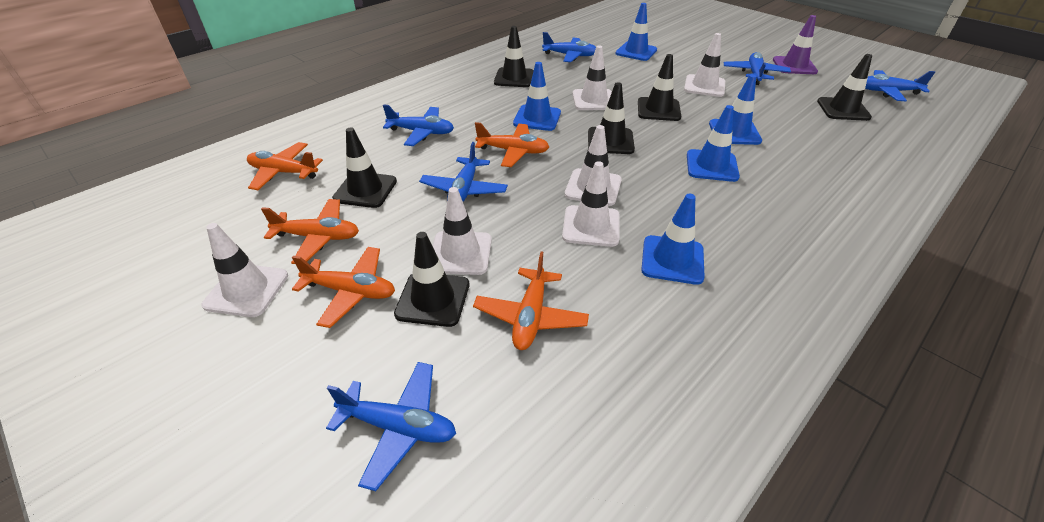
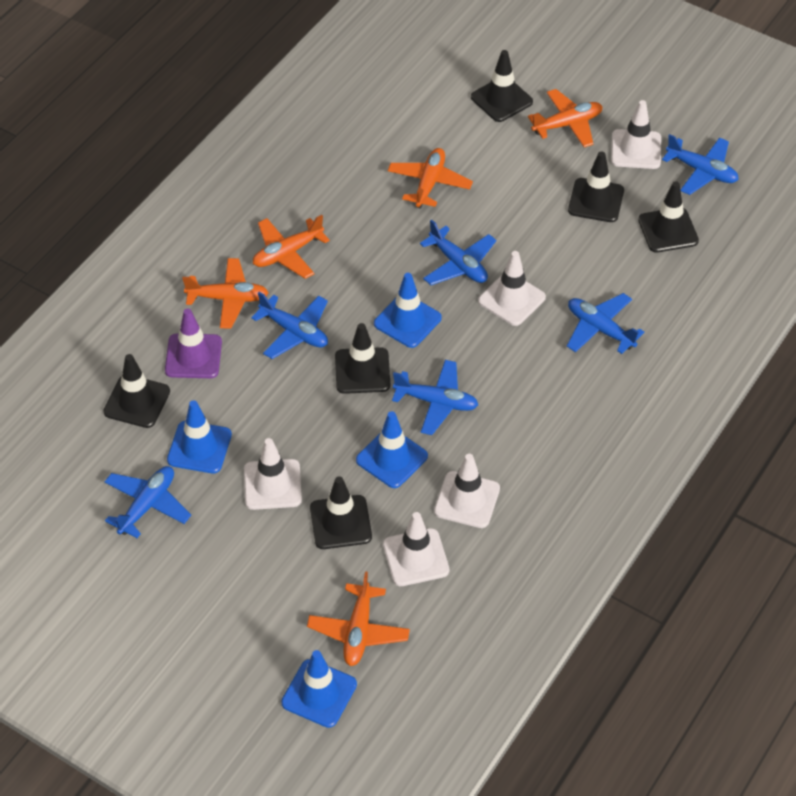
blue traffic cone: 5 -> 4
white traffic cone: 6 -> 5

